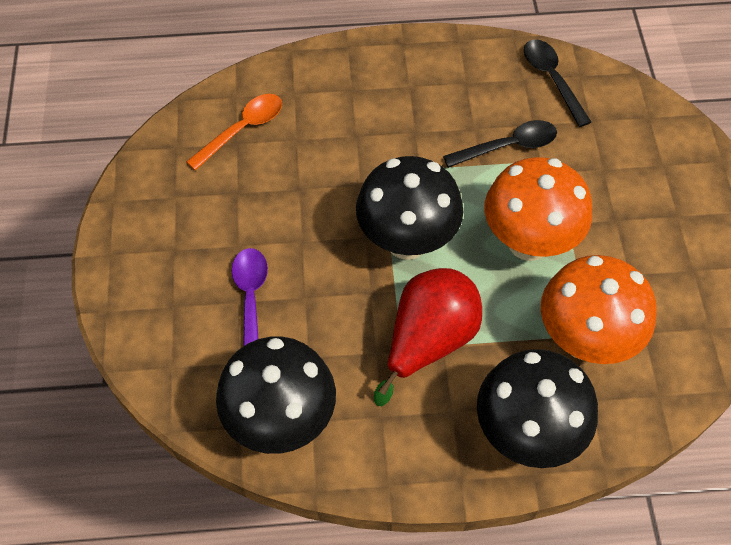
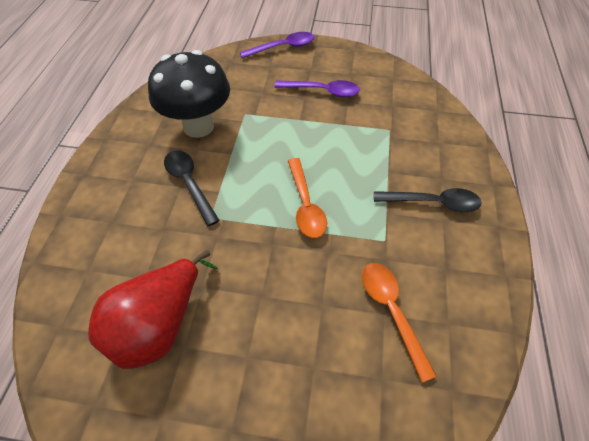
black mushroom: 3 -> 1
orange mushroom: 2 -> 0
orange spoon: 1 -> 2
purple spoon: 1 -> 2

